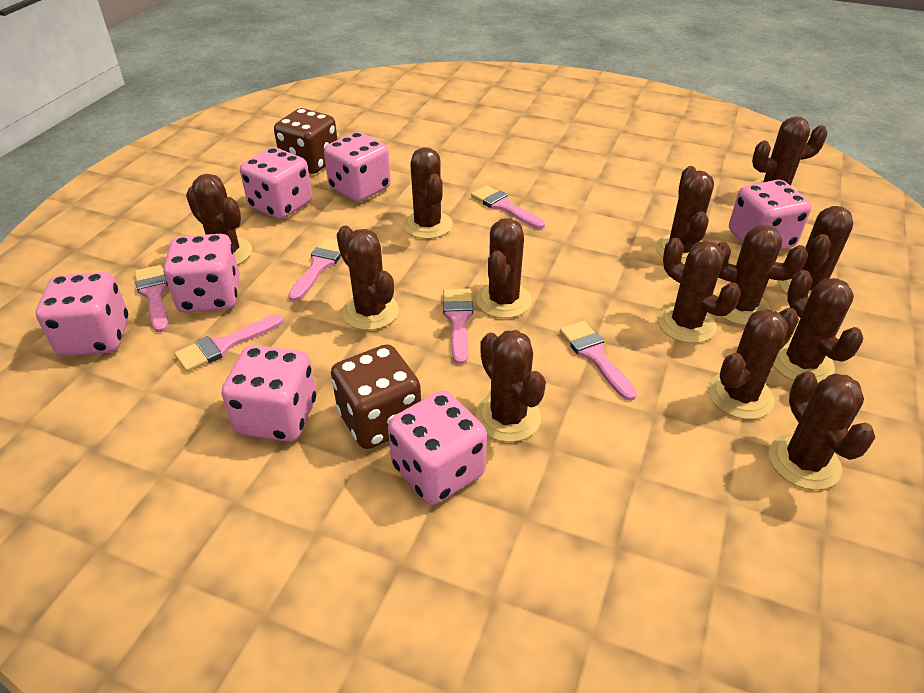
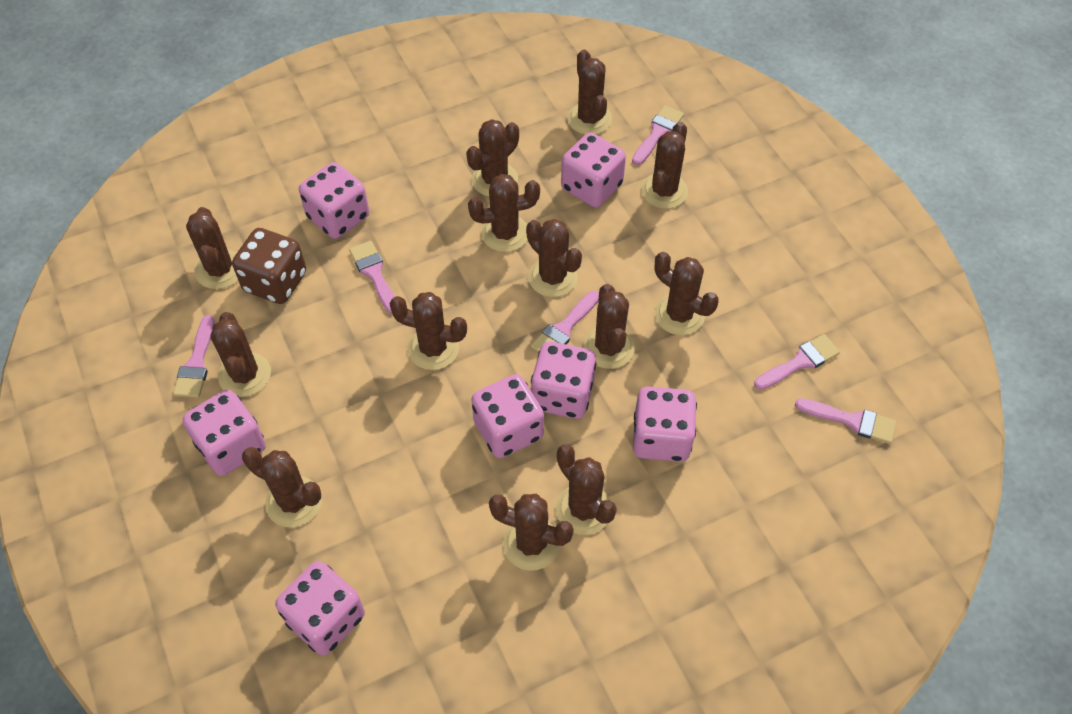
brown dice: 2 -> 1

